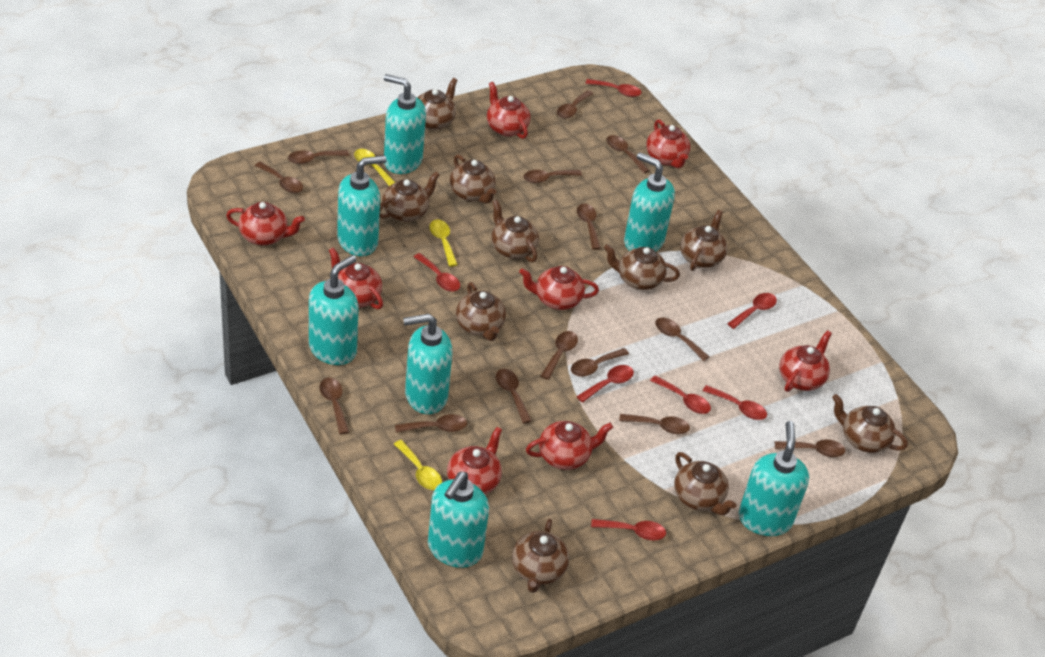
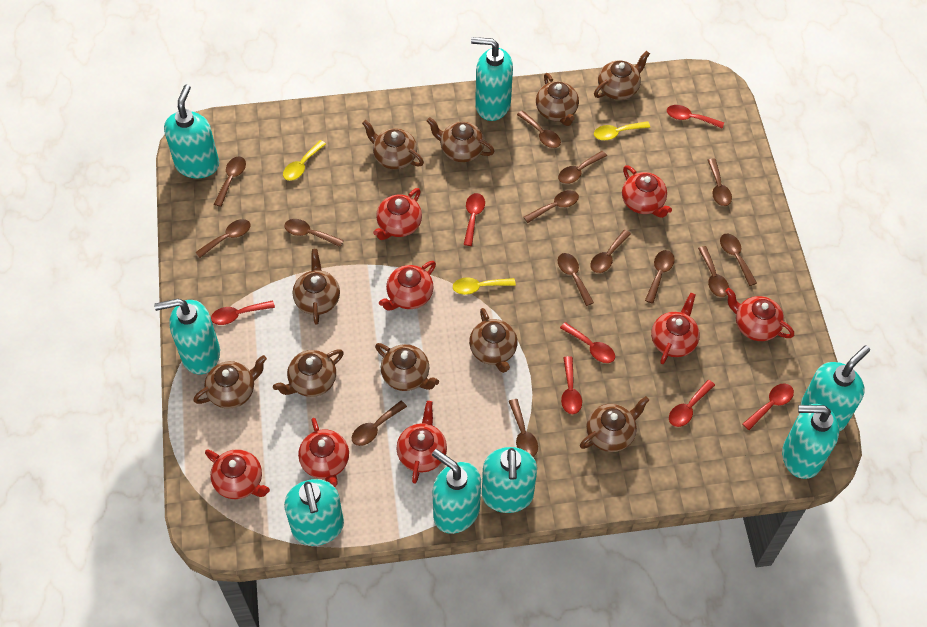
turquoise soap dispenser: 7 -> 8

